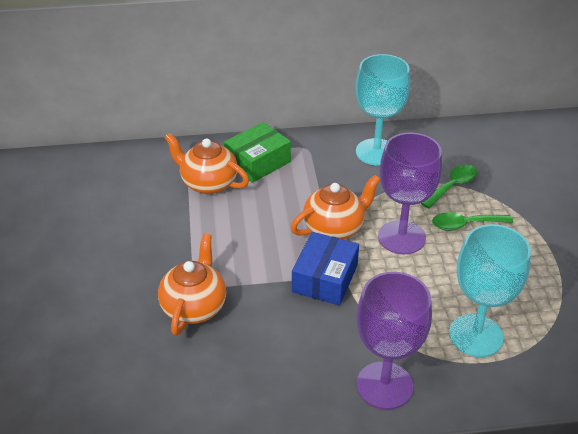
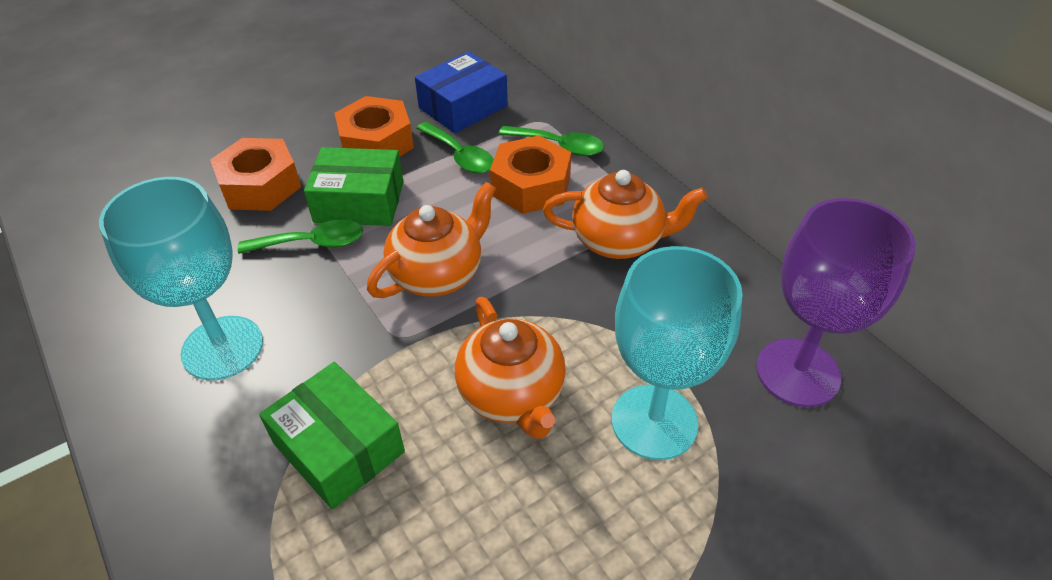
green box: 1 -> 2
green spoon: 2 -> 3
orange nut: 0 -> 3
purple goblet: 2 -> 1

